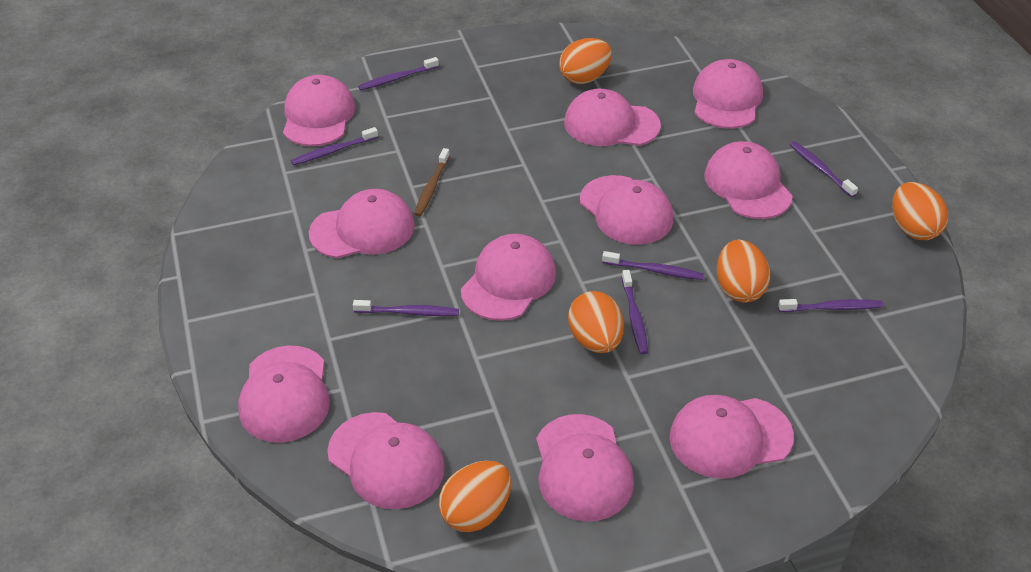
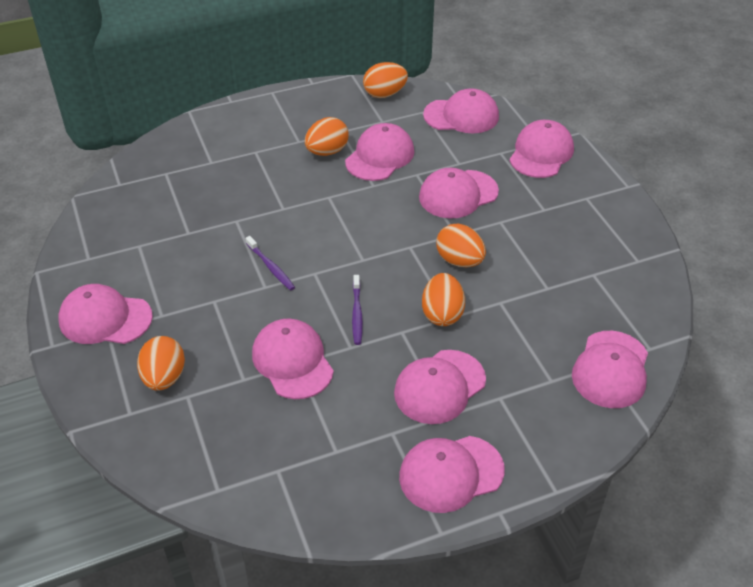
brown toothbrush: 1 -> 0
pink cap: 11 -> 9
purple toothbrush: 7 -> 2

